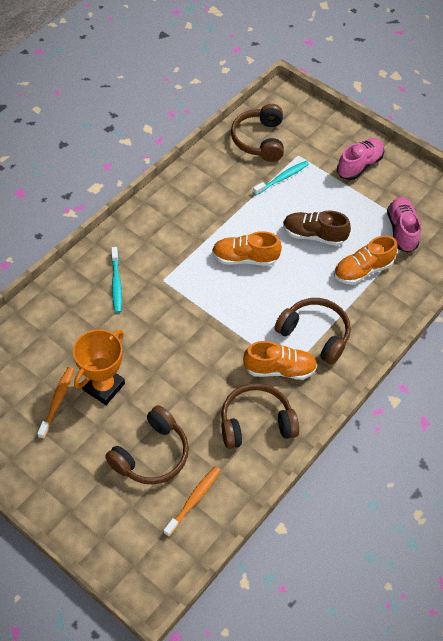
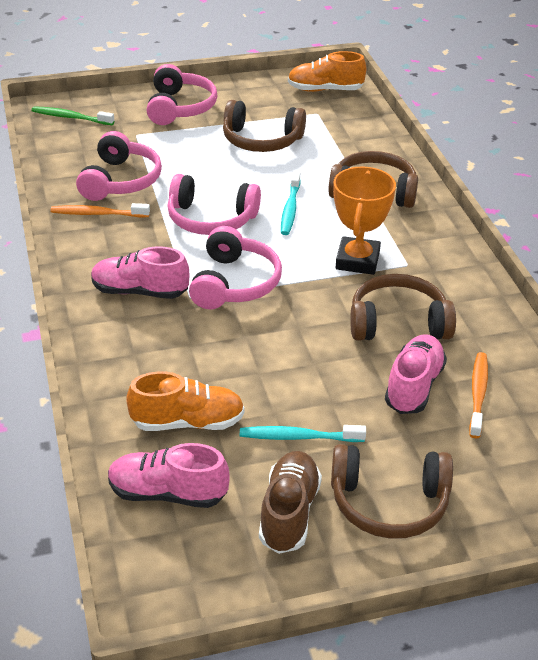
green toothbrush: 0 -> 1
orange shoe: 3 -> 2
pink headphones: 0 -> 4
pink shoe: 2 -> 3

